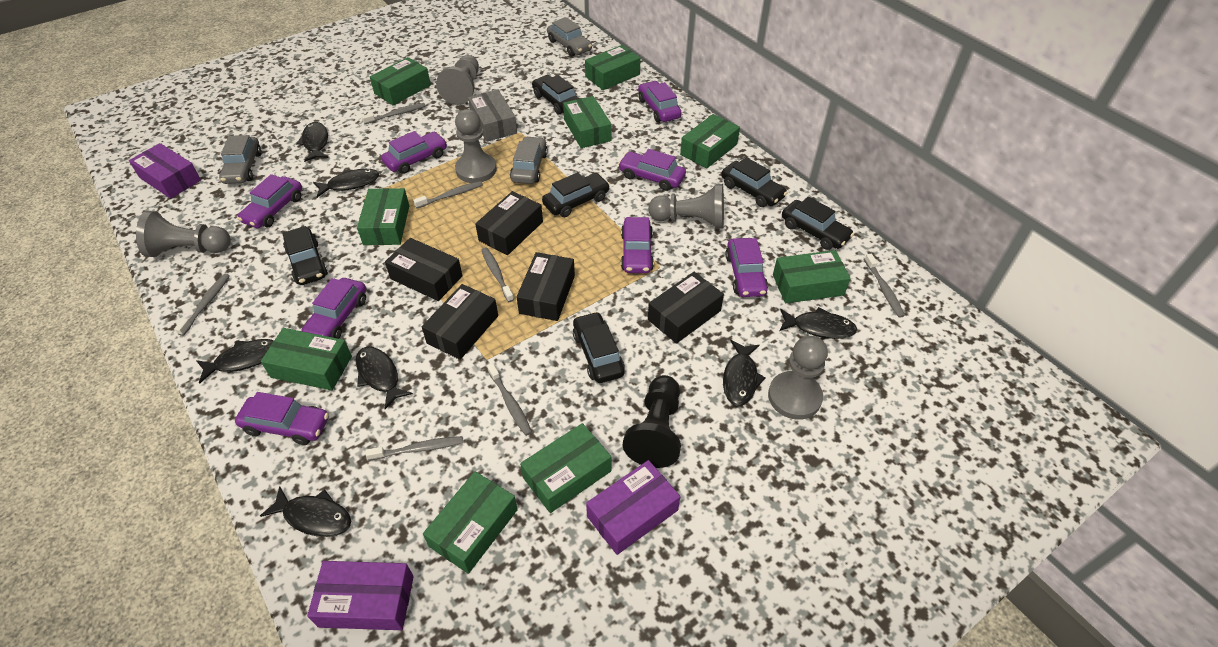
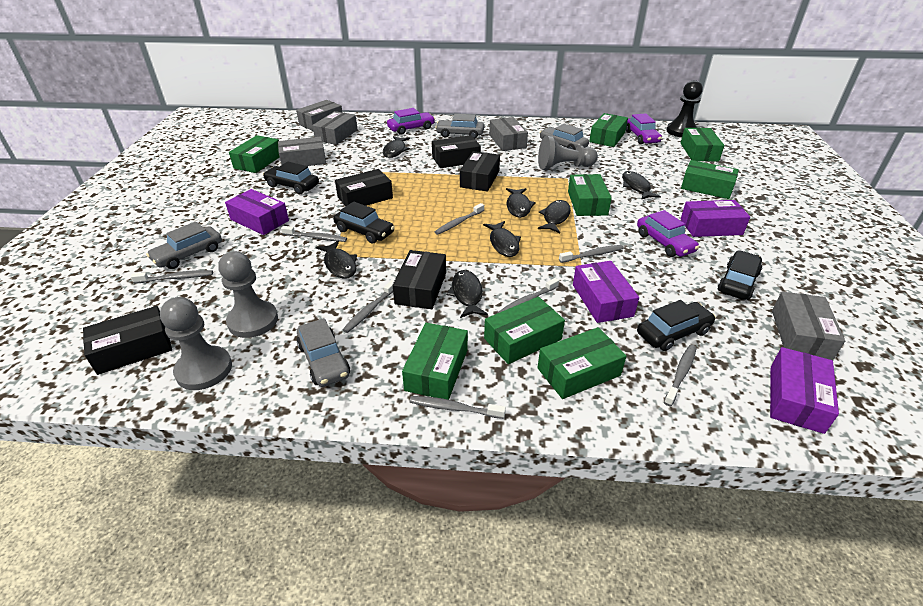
black car: 6 -> 4
green box: 9 -> 8
grey box: 1 -> 5
grey car: 3 -> 4
grey pawn: 5 -> 3
grey toothbrush: 7 -> 8
purple box: 3 -> 4
purple car: 8 -> 3

